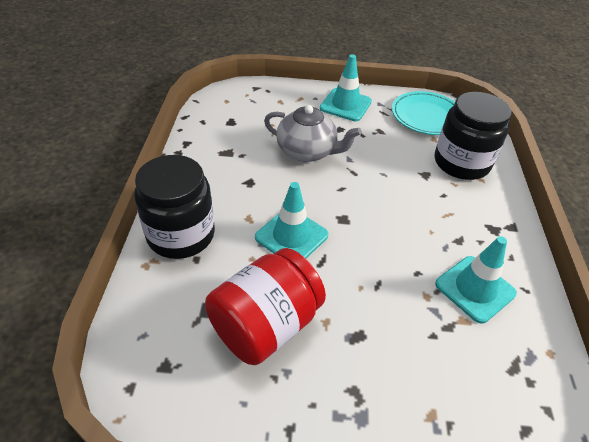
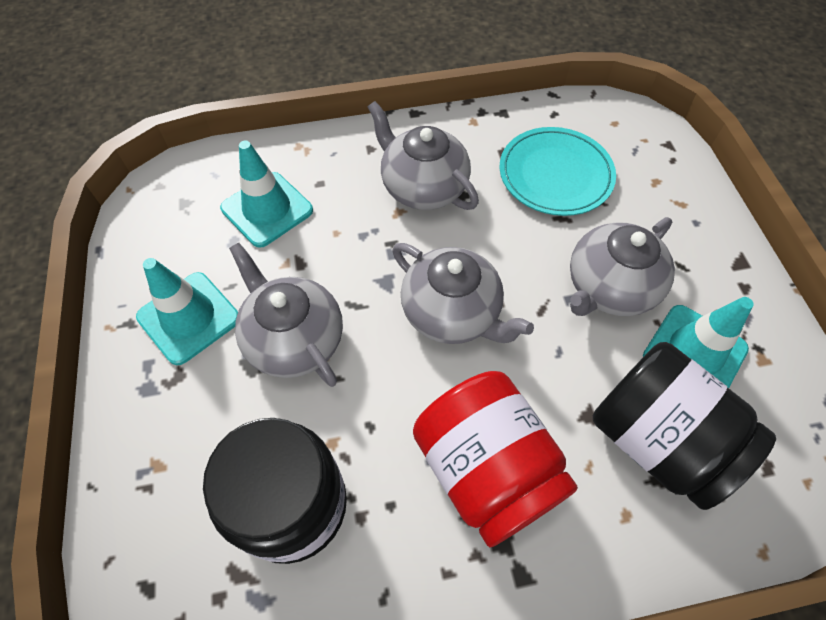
grey teapot: 1 -> 4

